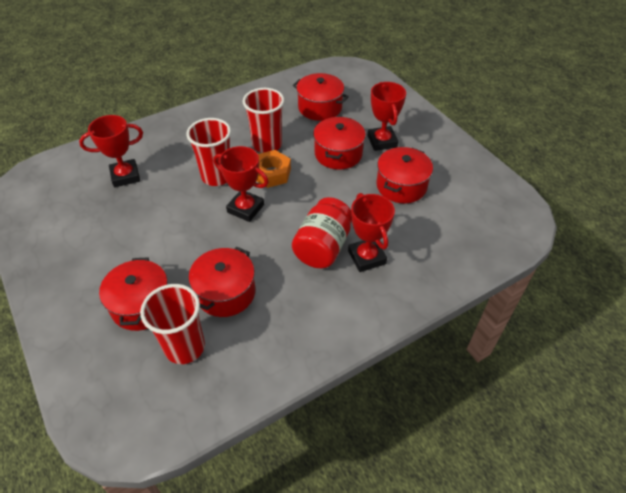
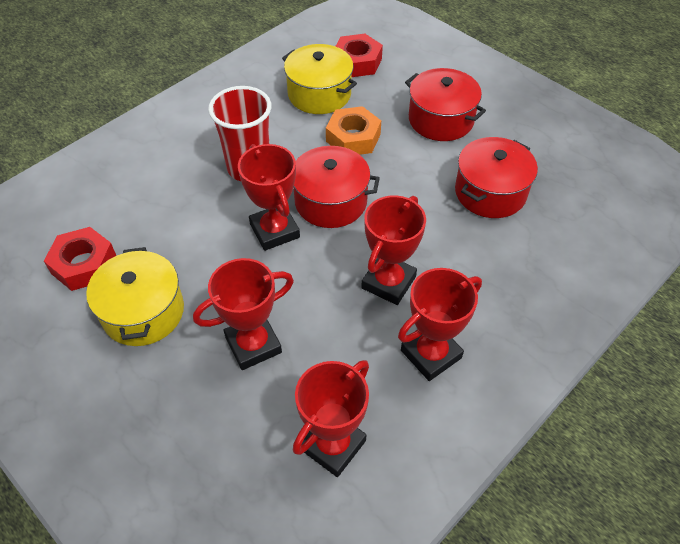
red cup: 3 -> 1
red jar: 1 -> 0
red nut: 0 -> 2
red pot: 5 -> 3
red trophy: 4 -> 5
yellow pot: 0 -> 2

